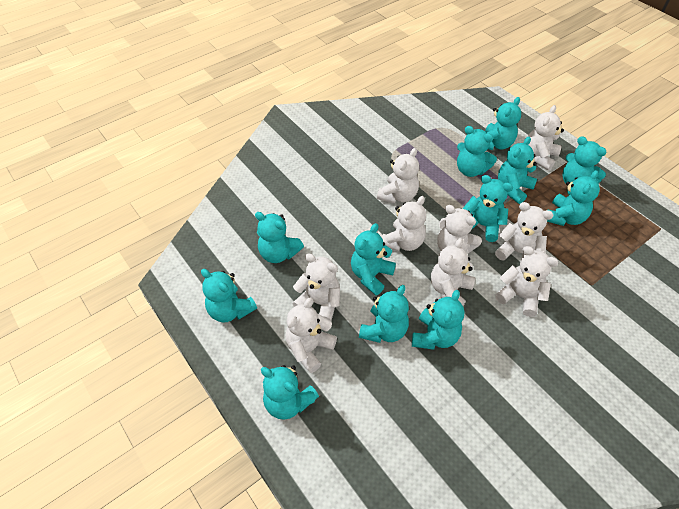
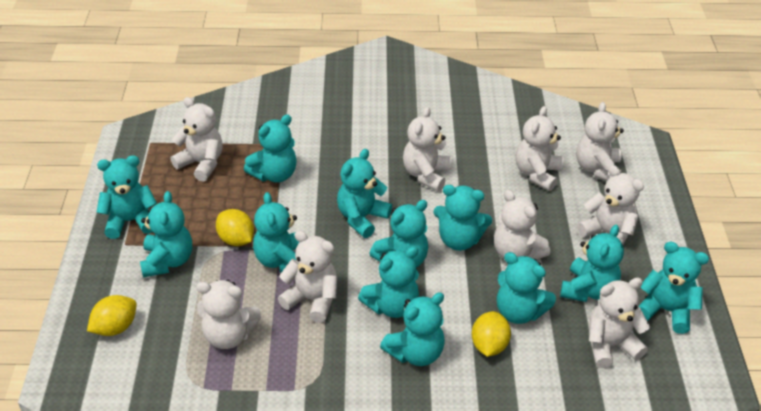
yellow lemon: 0 -> 3

